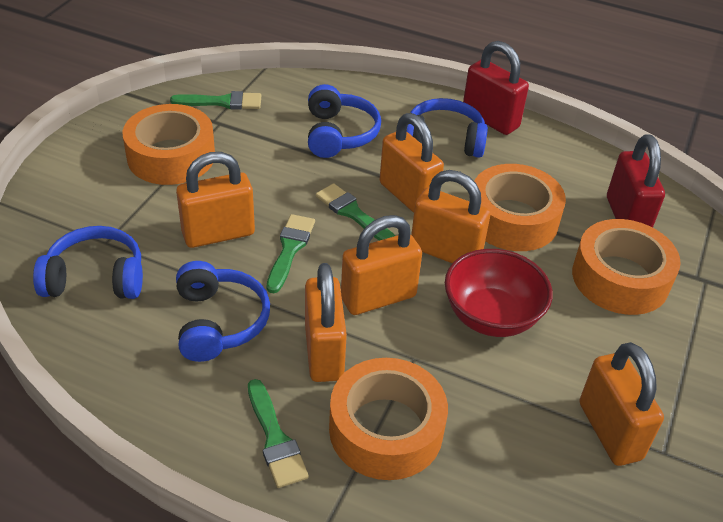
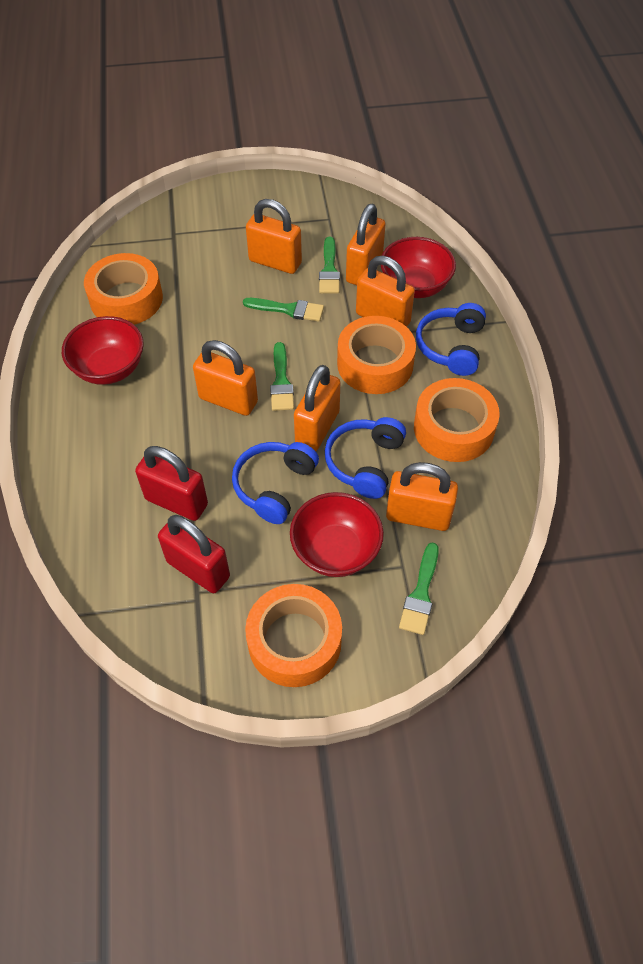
blue headphones: 4 -> 3
red bowl: 1 -> 3

